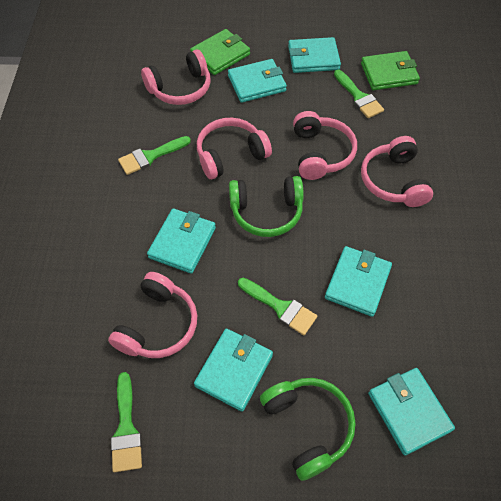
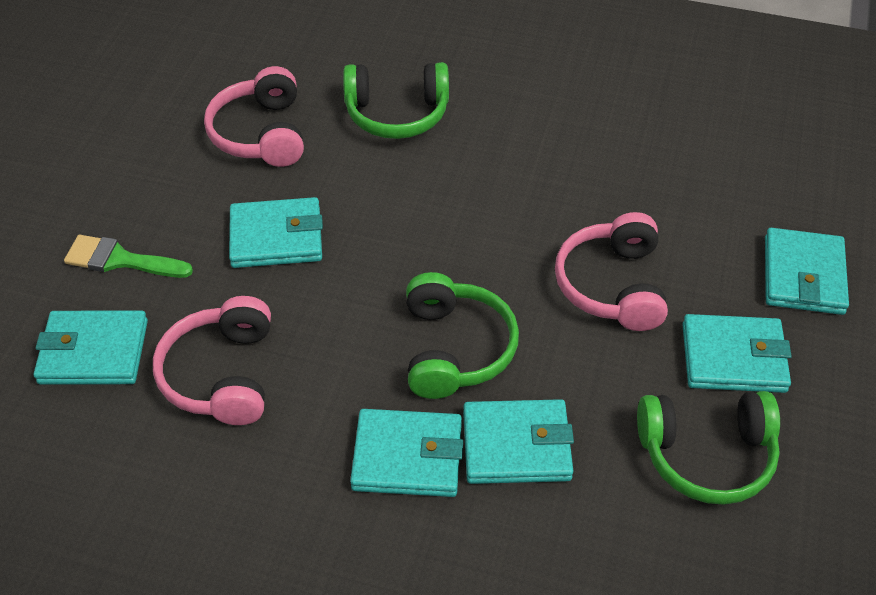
green brush: 4 -> 1
green headphones: 2 -> 3
green wallet: 2 -> 0
pink headphones: 5 -> 3

